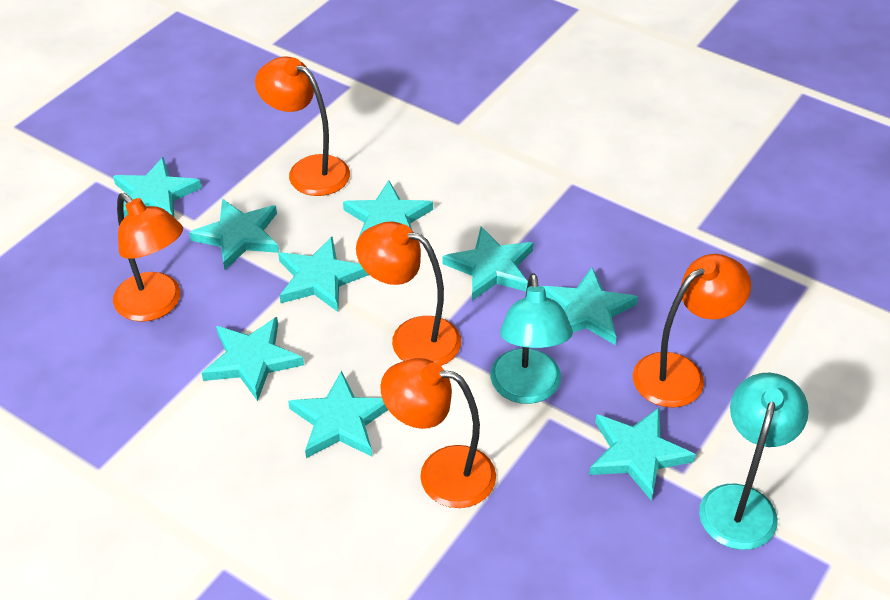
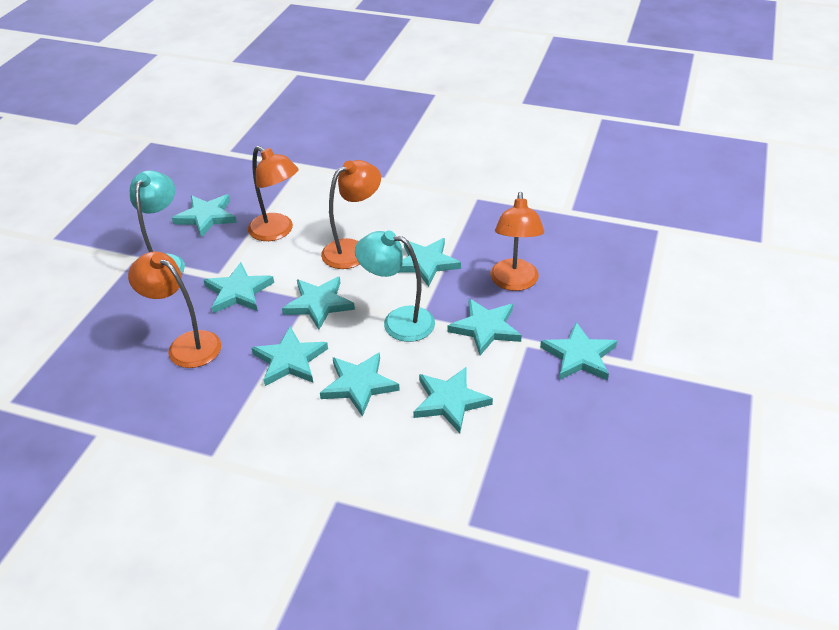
orange lamp: 5 -> 4

